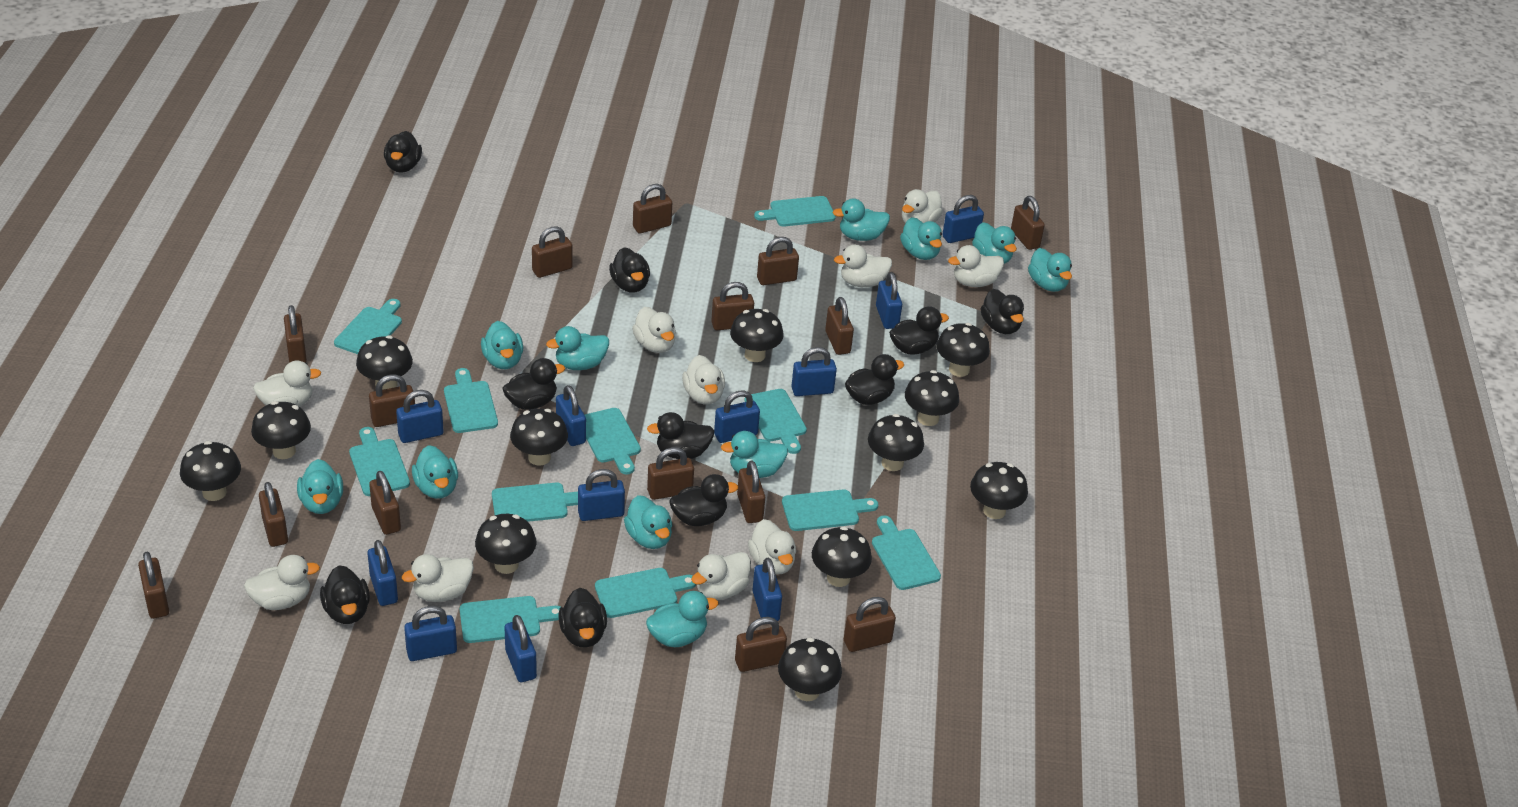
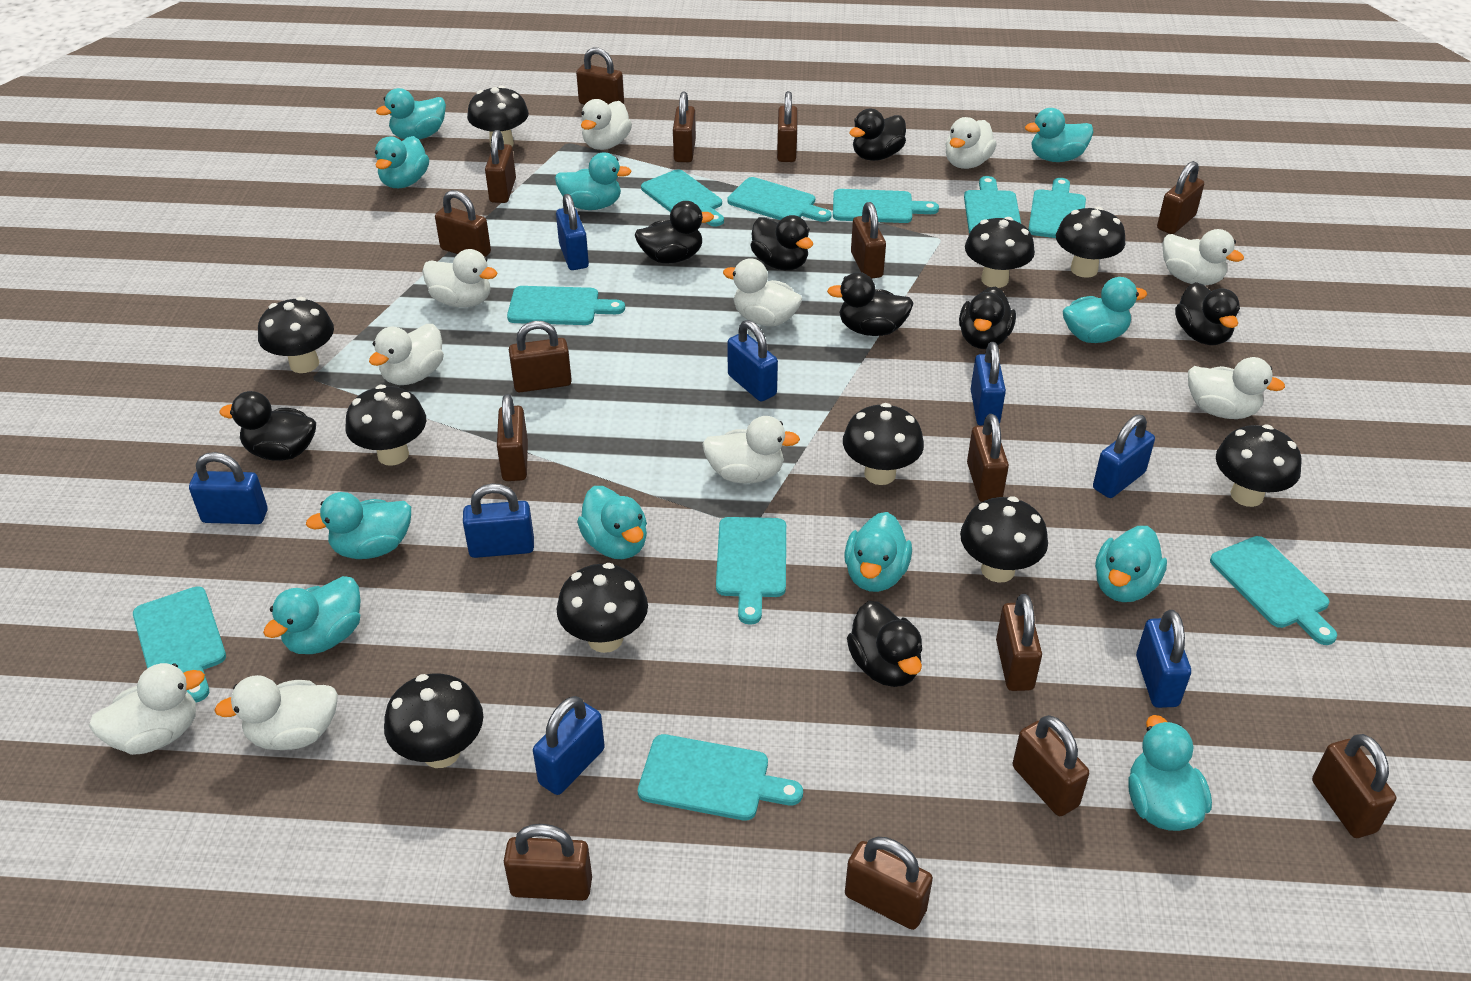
black duck: 10 -> 8
black mushroom: 12 -> 10
blue padlock: 11 -> 8
turquoise cutting board: 11 -> 10

